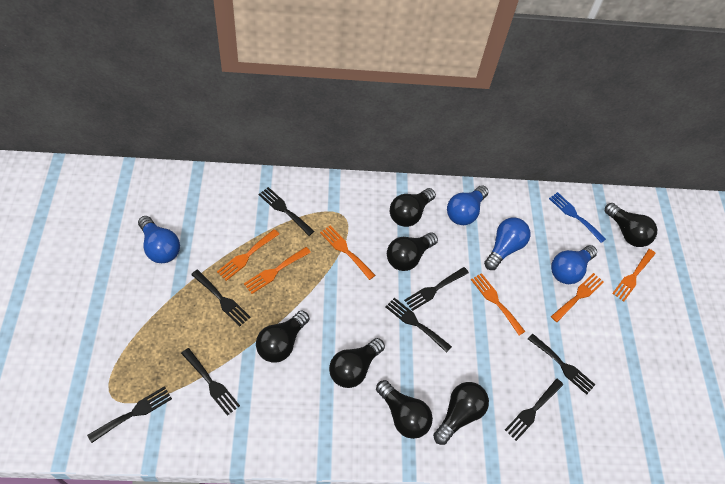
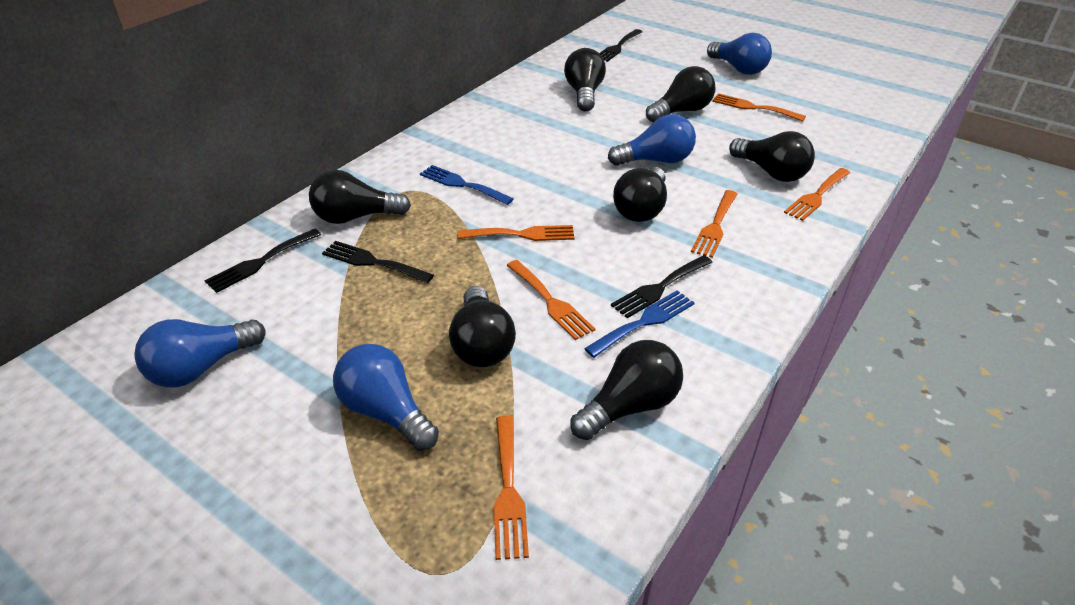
black fork: 8 -> 4
blue fork: 1 -> 2

